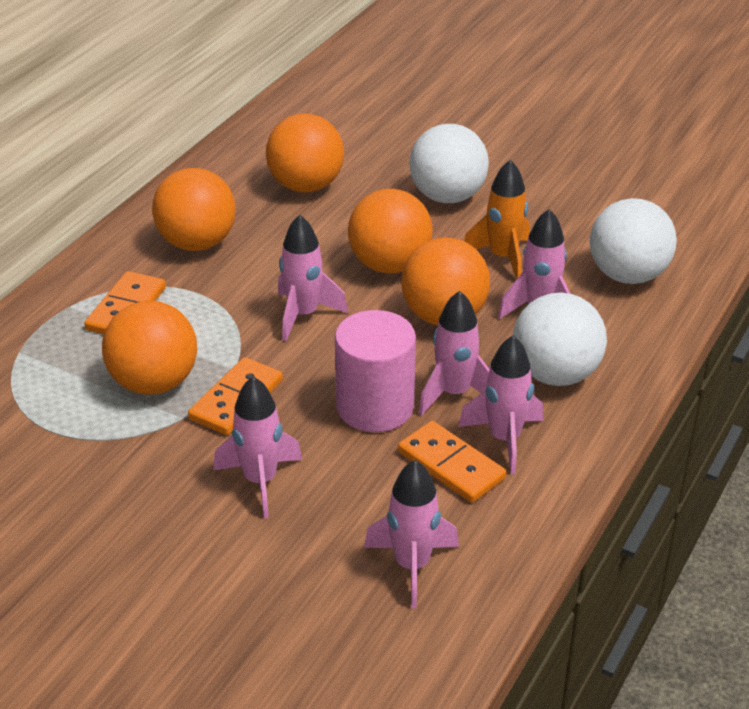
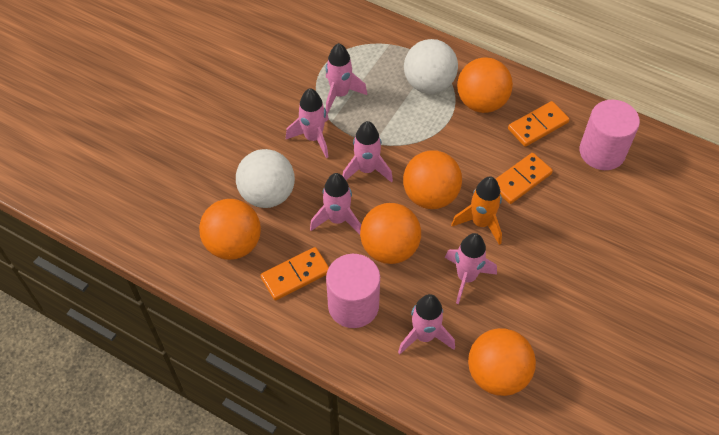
pink cylinder: 1 -> 2
white ball: 3 -> 2

